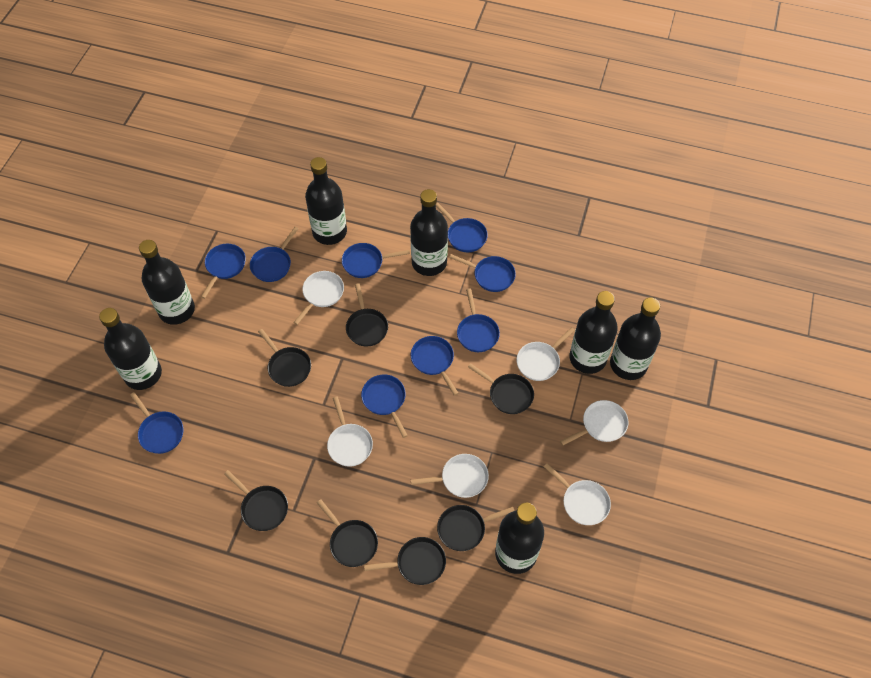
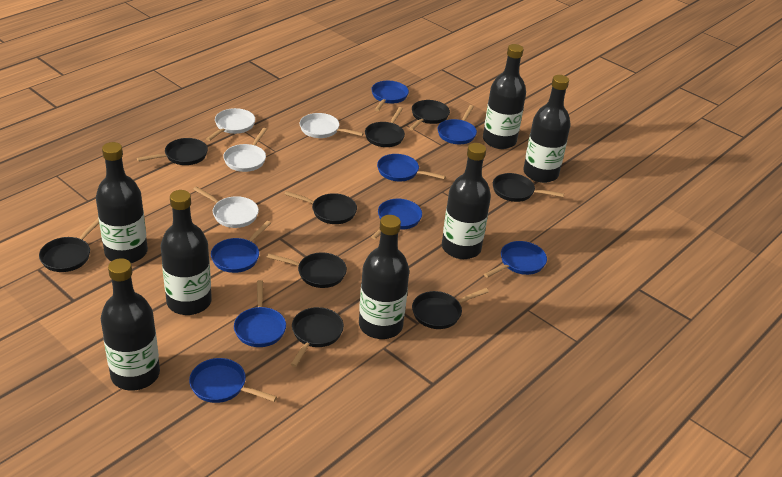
black pan: 7 -> 9
blue pan: 9 -> 8
white pan: 6 -> 4

